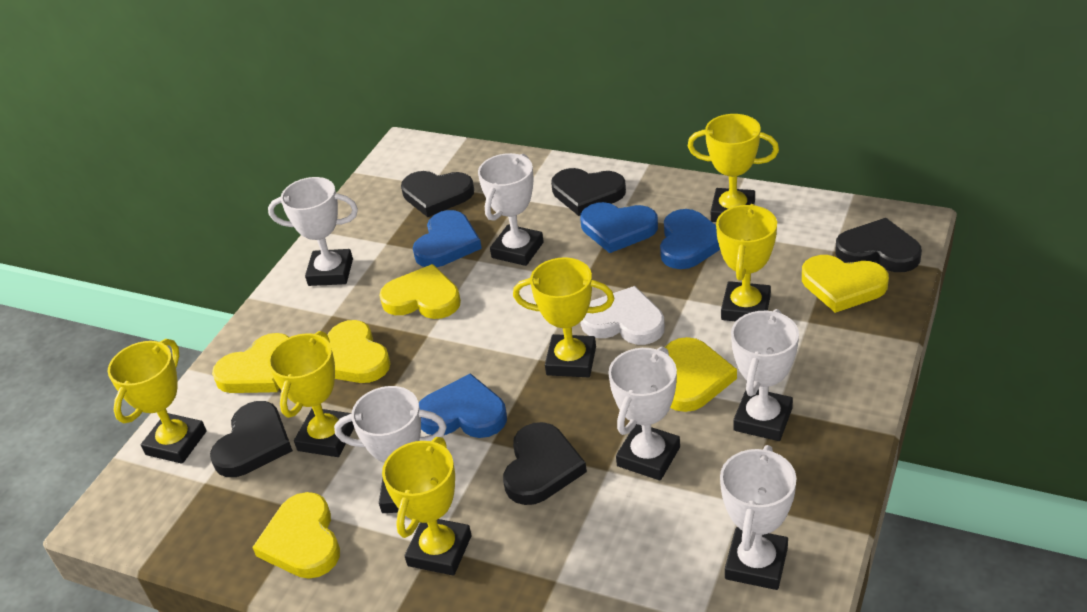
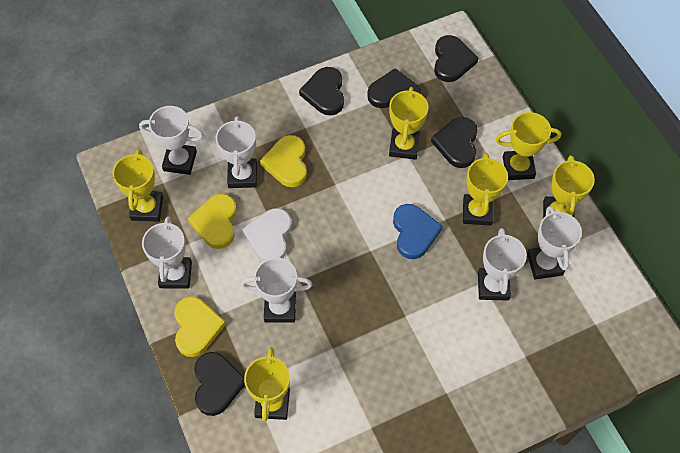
blue heart: 4 -> 1
yellow heart: 6 -> 3

